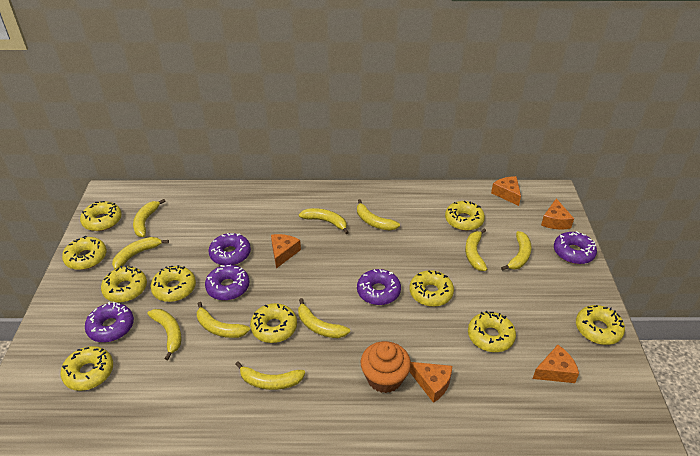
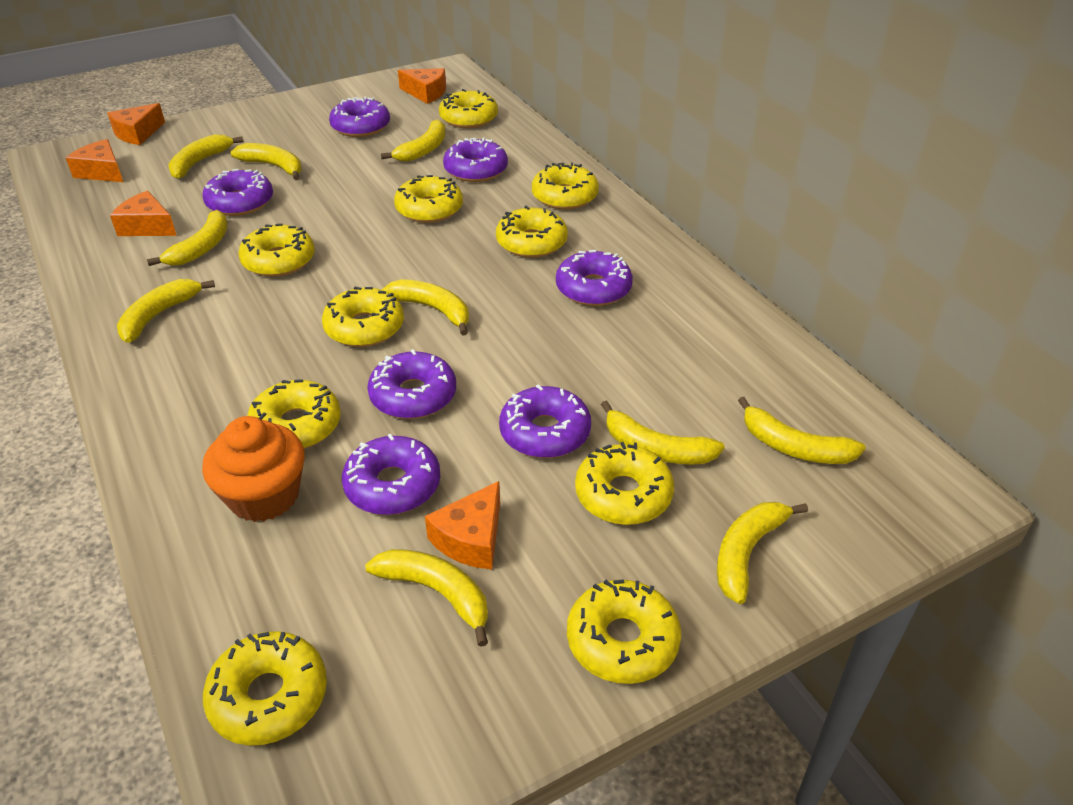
purple donut: 5 -> 7

